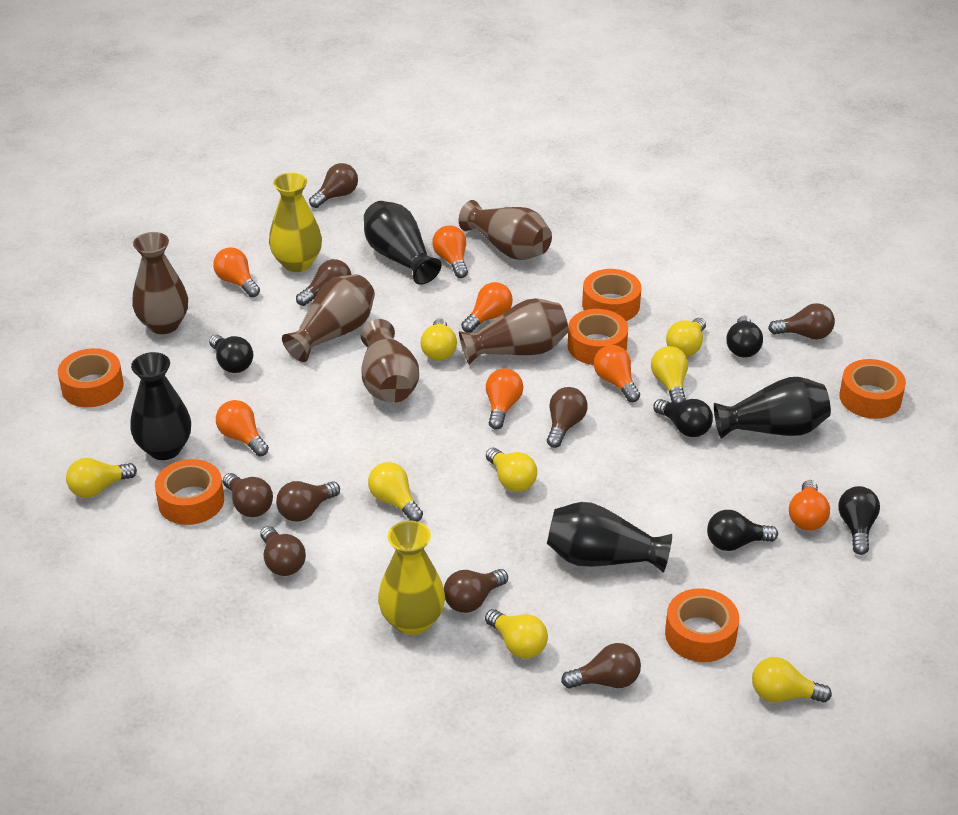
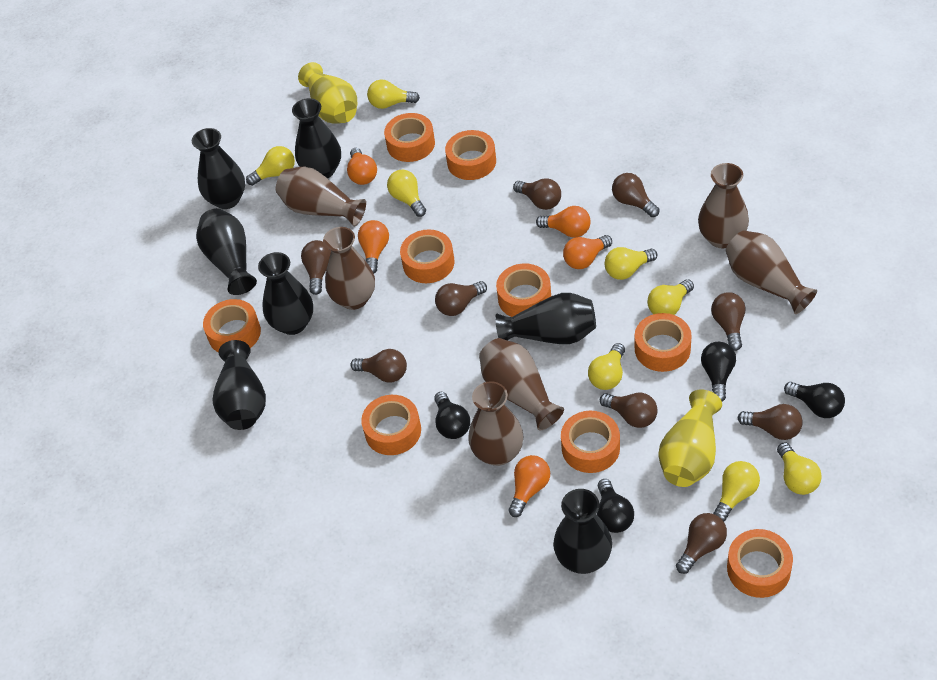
black light bulb: 5 -> 4
black vase: 4 -> 7
brown vase: 5 -> 6
orange light bulb: 7 -> 5
orange tape: 6 -> 9

